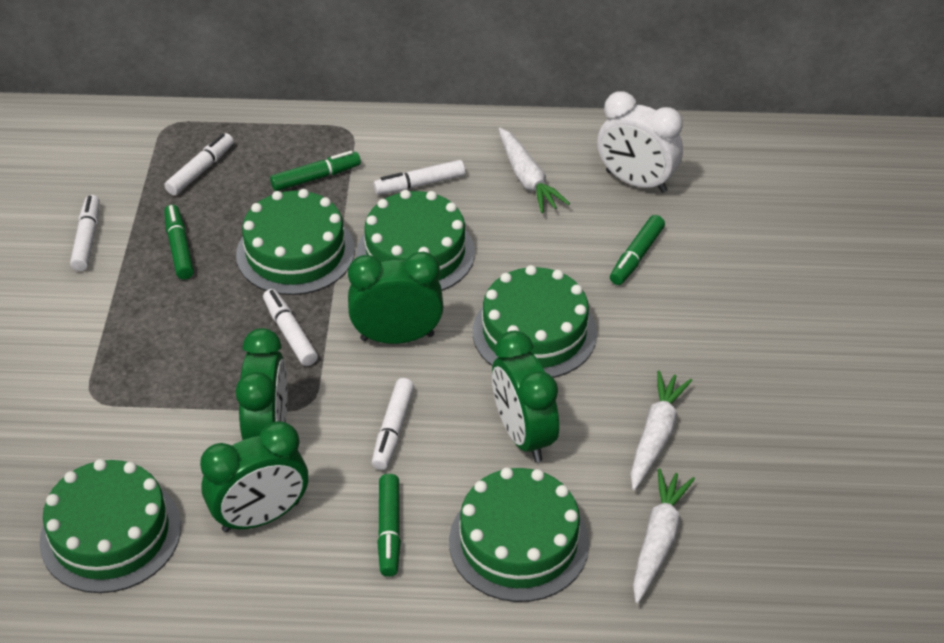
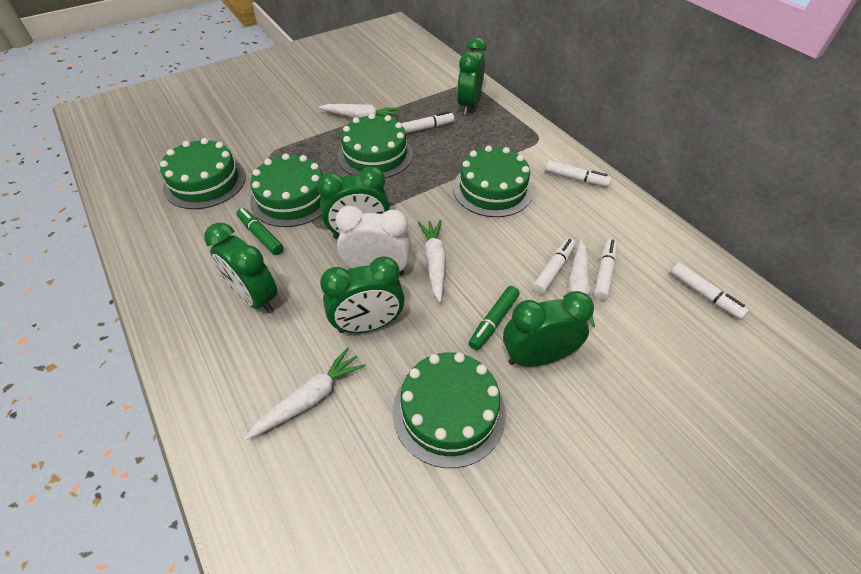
green clock: 4 -> 5
green marker: 4 -> 2
white carrot: 3 -> 4

